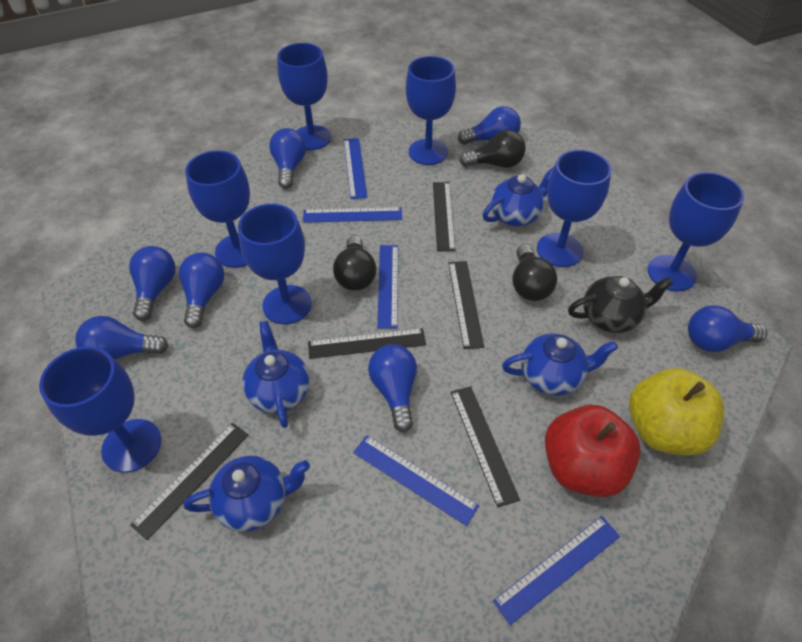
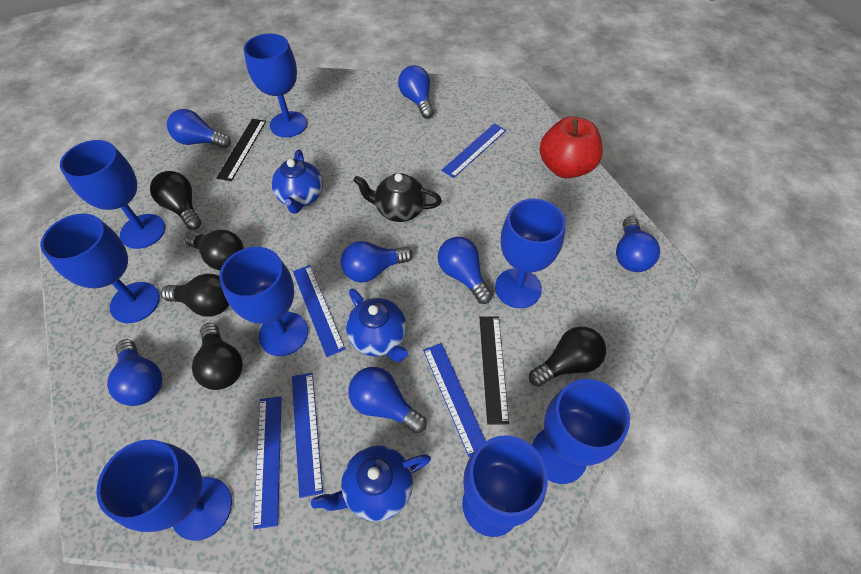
black light bulb: 3 -> 5
black ruler: 5 -> 2
blue goblet: 7 -> 8
blue teapot: 4 -> 3
yellow apple: 1 -> 0

